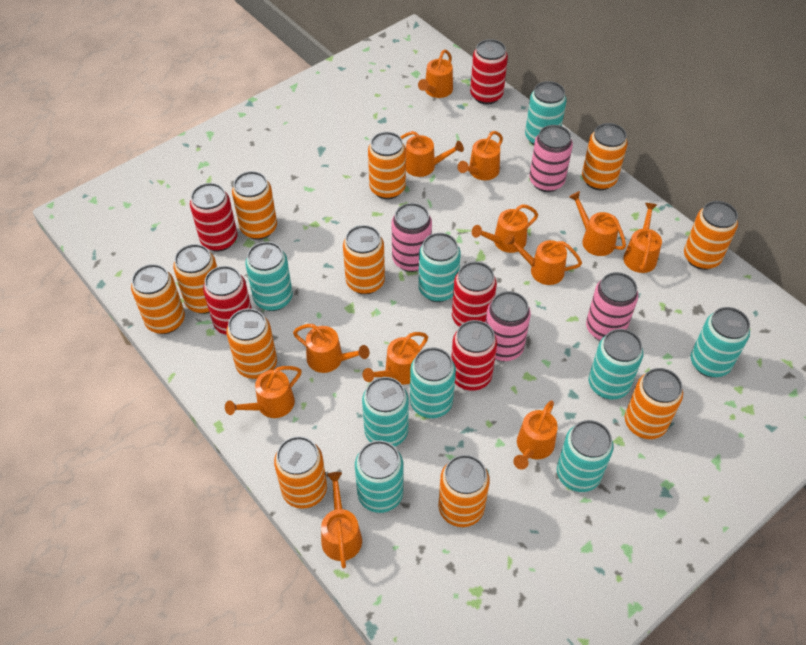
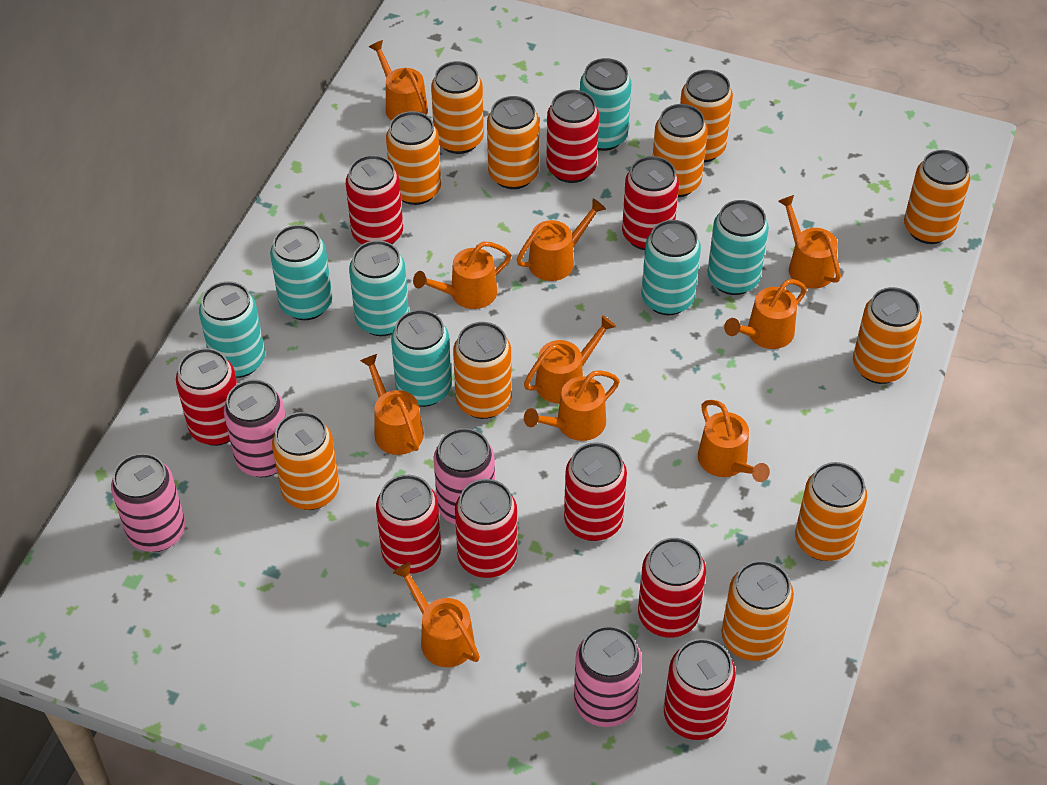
orange watering can: 12 -> 10
red can: 5 -> 9
turquoise can: 9 -> 7

